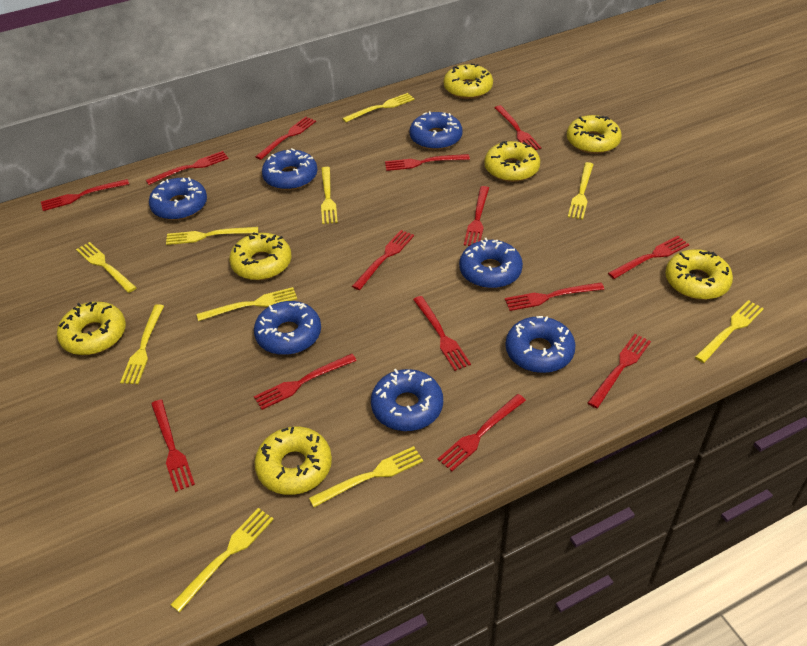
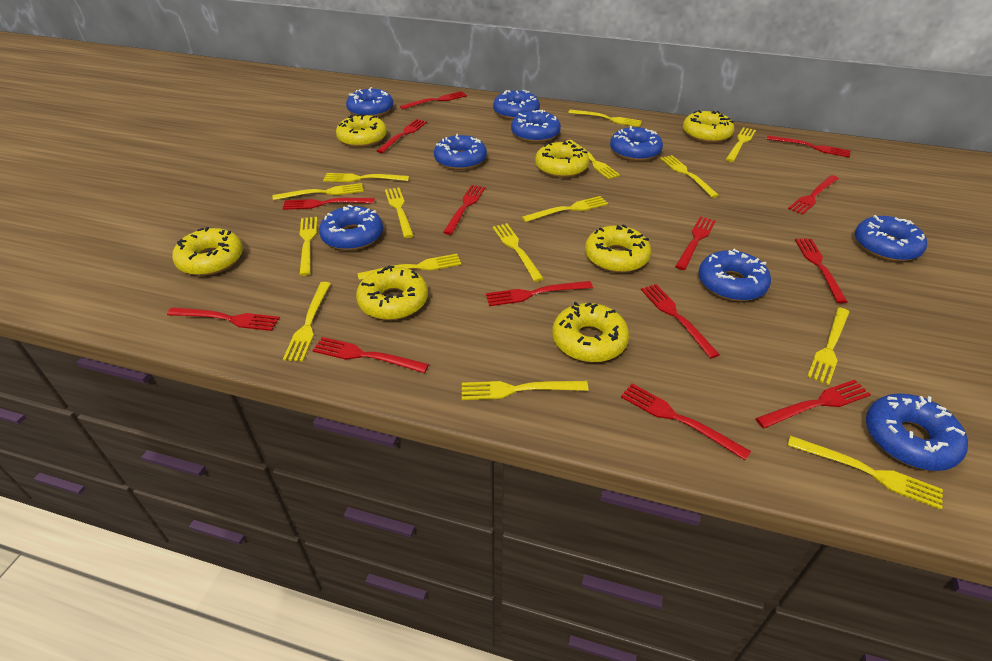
blue donut: 7 -> 9
yellow fork: 10 -> 15

